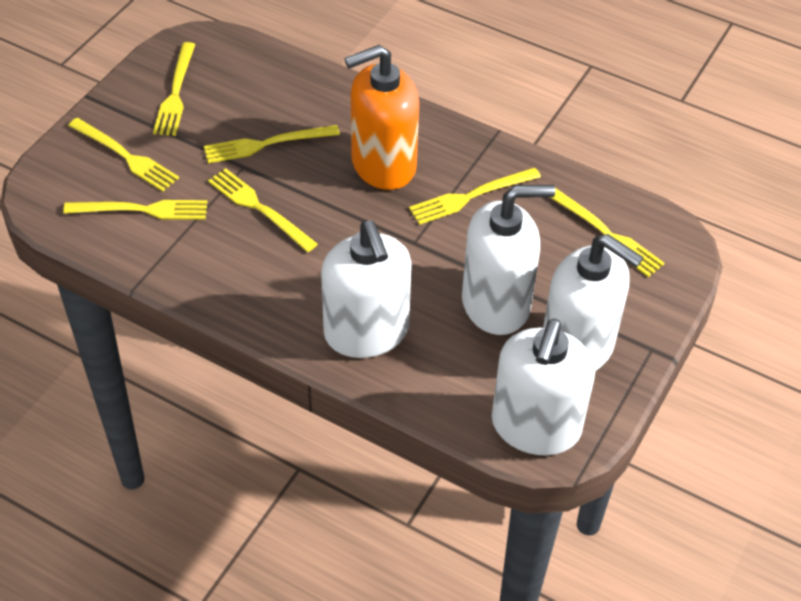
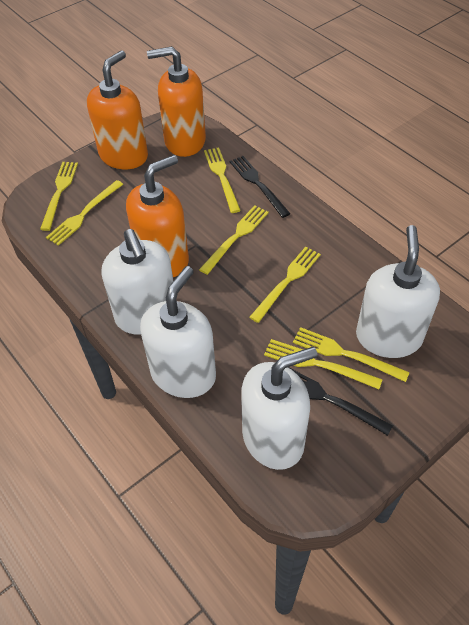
black fork: 0 -> 2
orange soap dispenser: 1 -> 3

